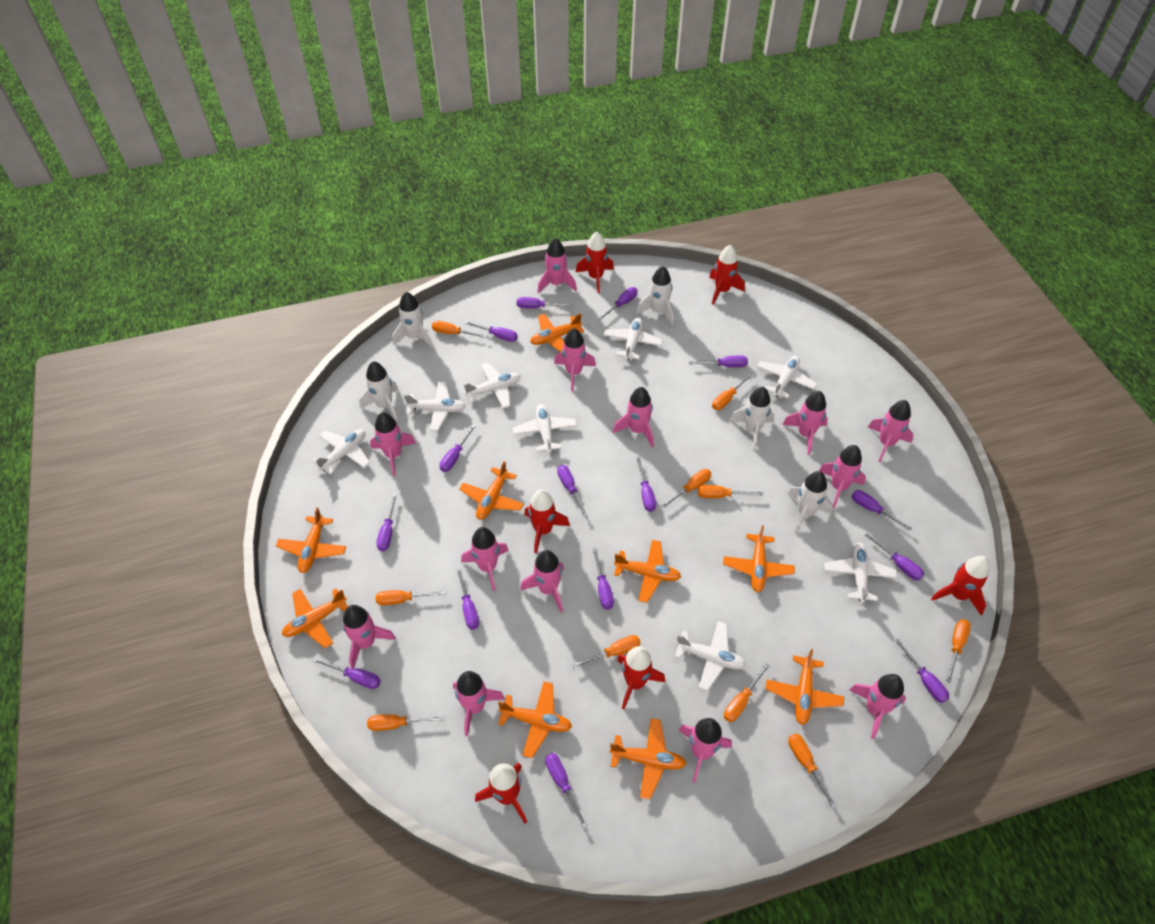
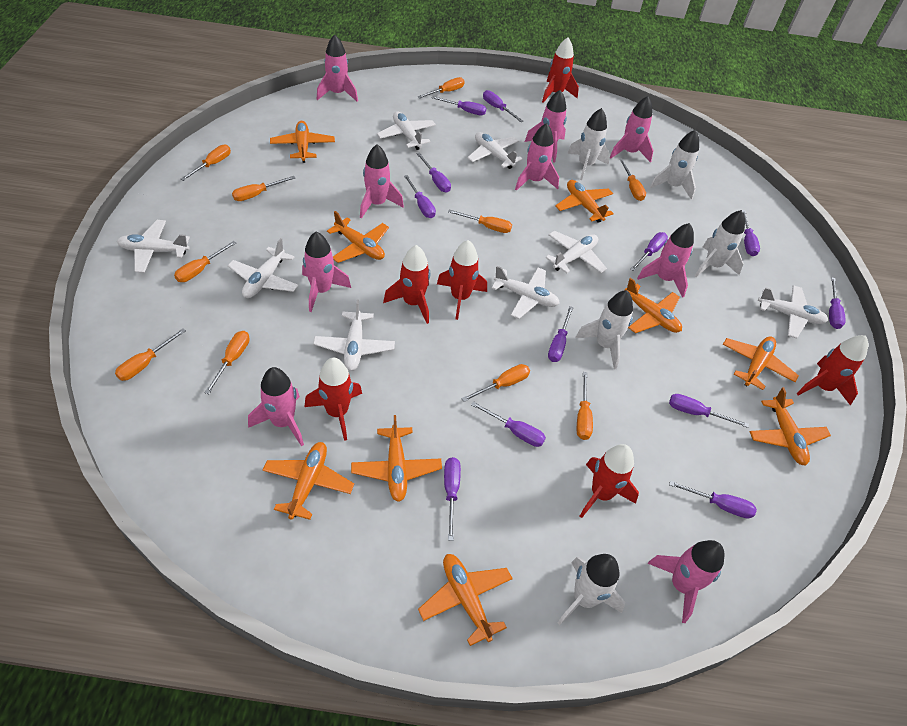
pink rocket: 13 -> 9
purple screwdriver: 15 -> 12

